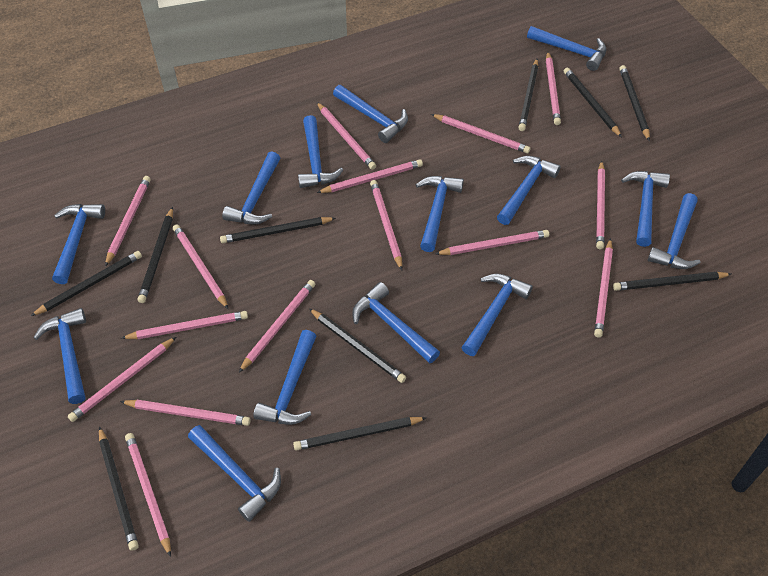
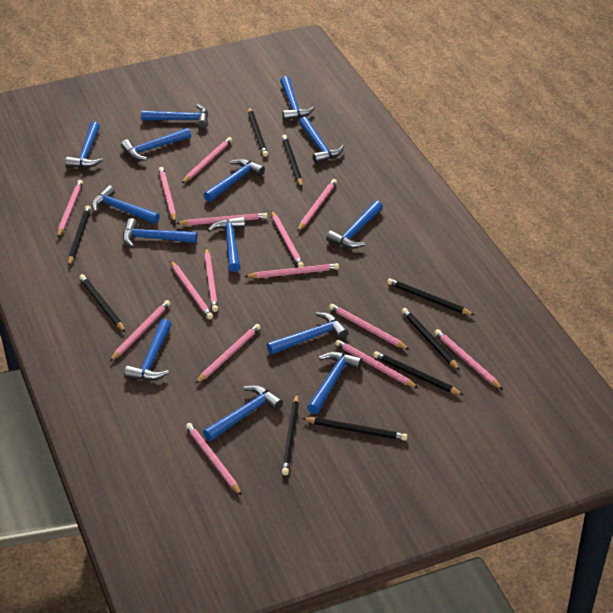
black pencil: 10 -> 9

